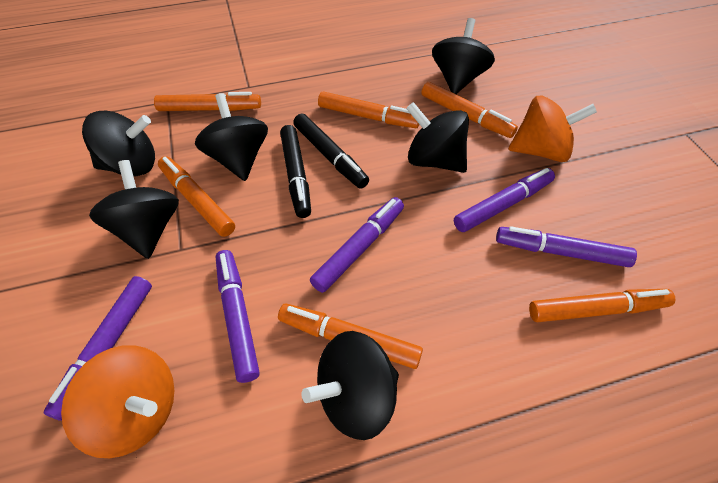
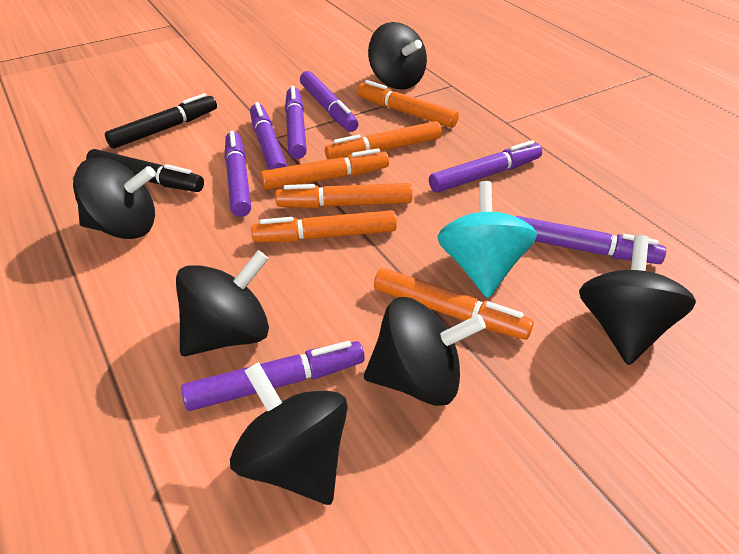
orange spinning top: 2 -> 0
purple marker: 5 -> 7
turquoise spinning top: 0 -> 1

